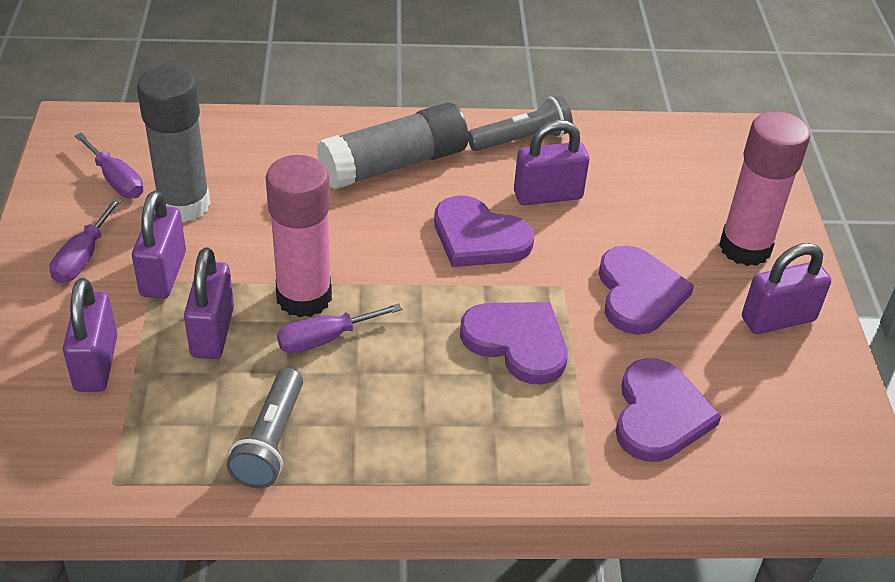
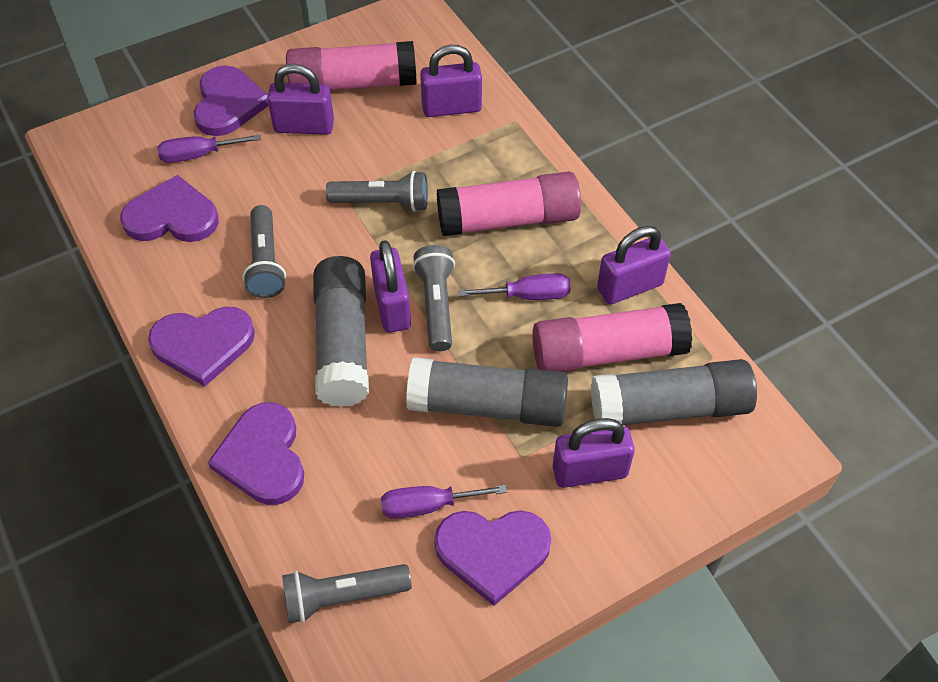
grey flashlight: 2 -> 4
grey glue stick: 2 -> 3
pink glue stick: 2 -> 3
purple heart: 4 -> 5

